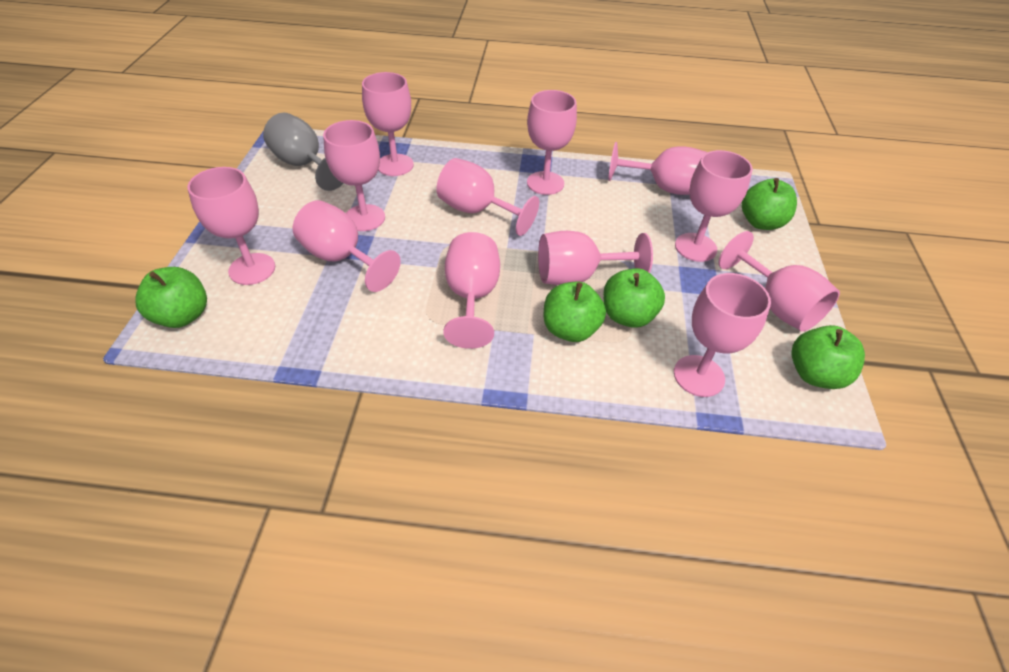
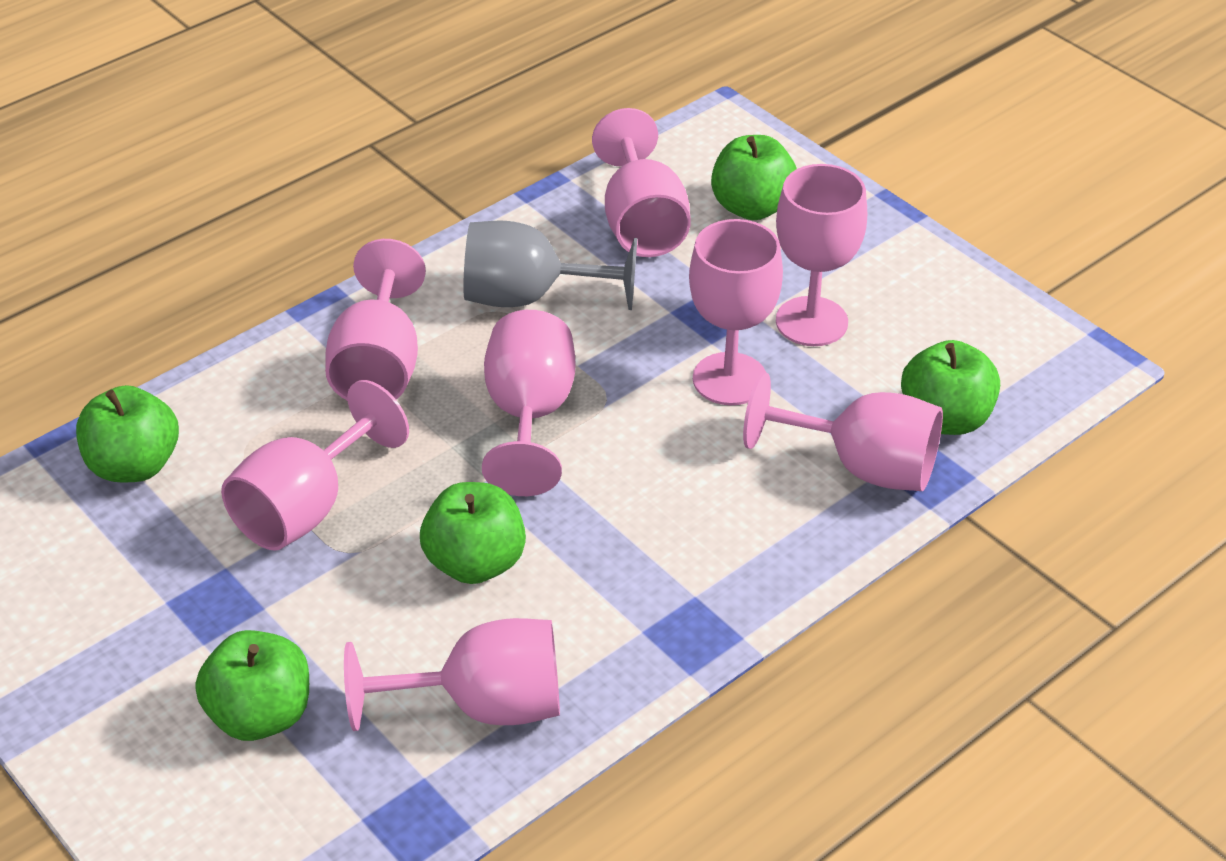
pink goblet: 12 -> 8

